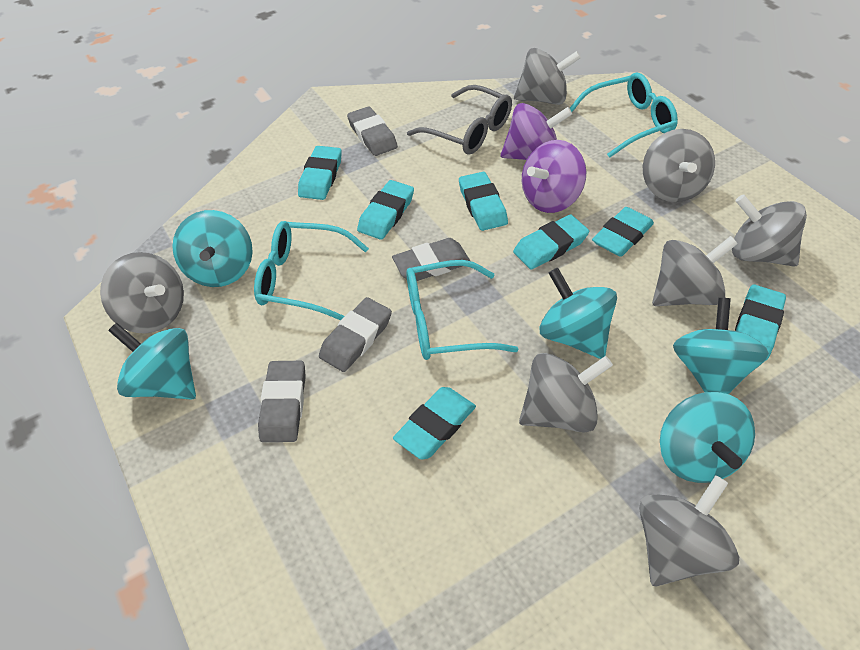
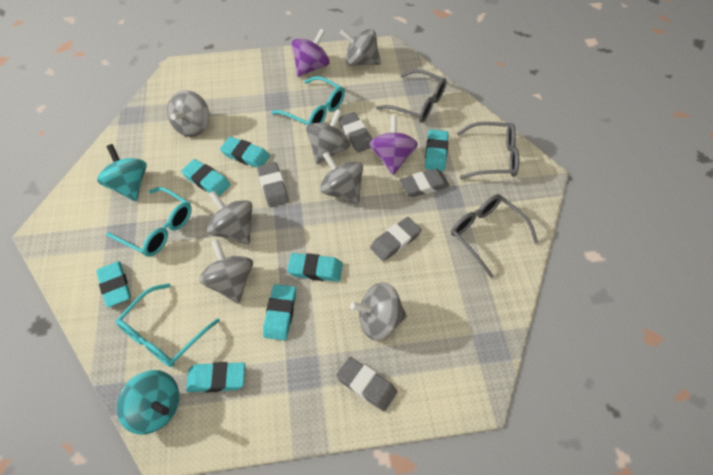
grey eraser: 4 -> 5
grey glasses: 1 -> 3
turquoise spinning top: 5 -> 2

